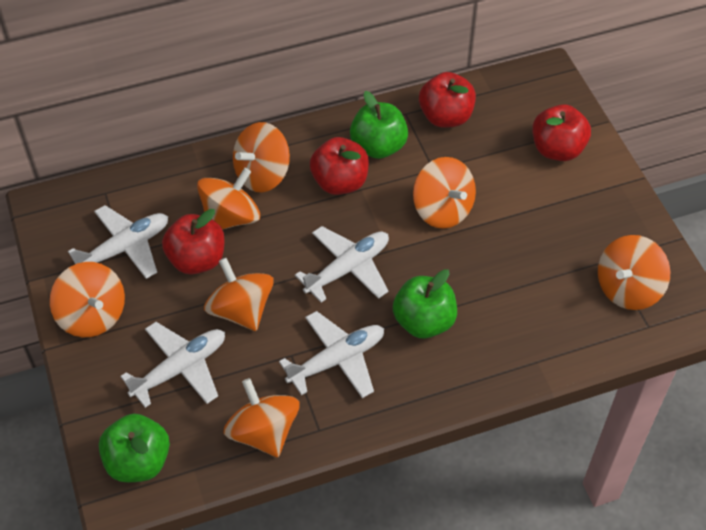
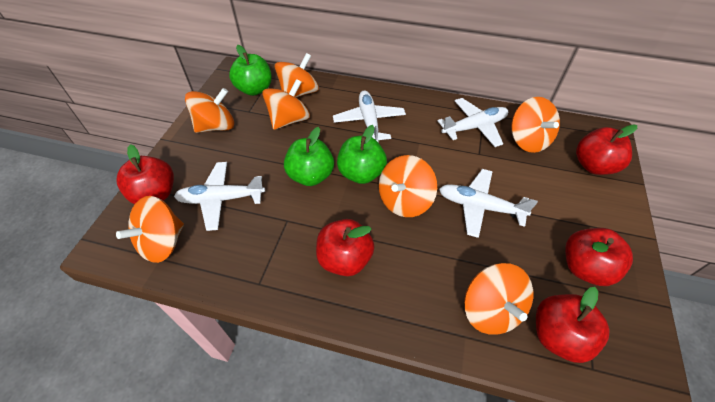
red apple: 4 -> 5

